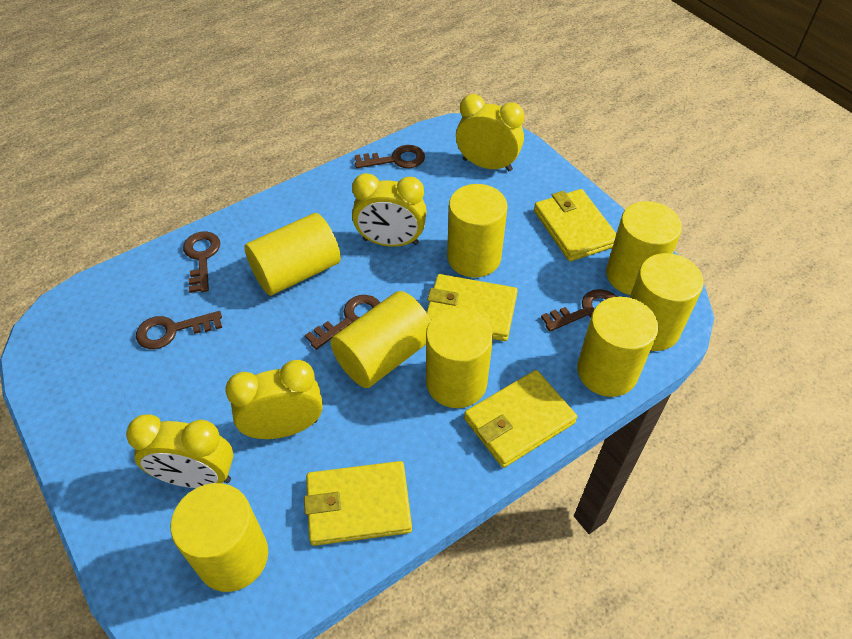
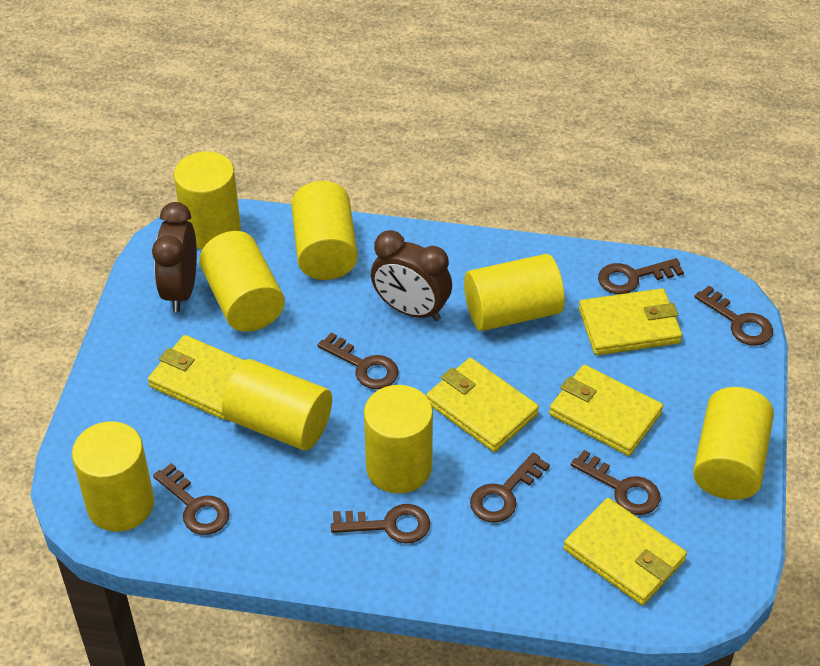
brown clock: 0 -> 2
brown key: 5 -> 7
yellow clock: 4 -> 0
yellow wallet: 4 -> 5

